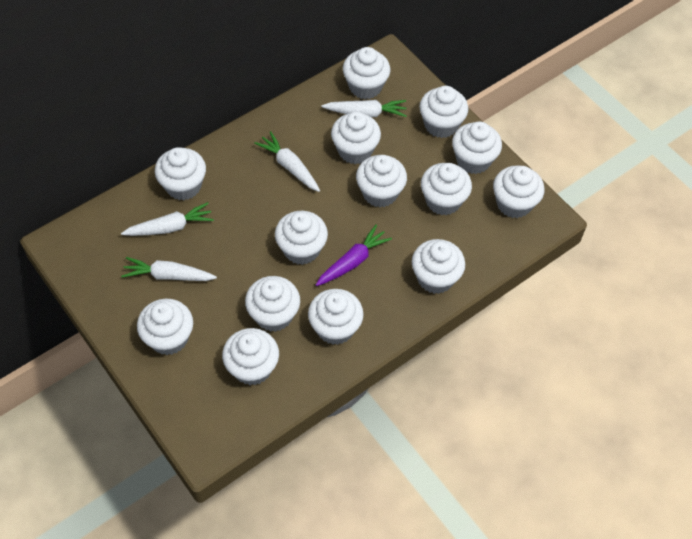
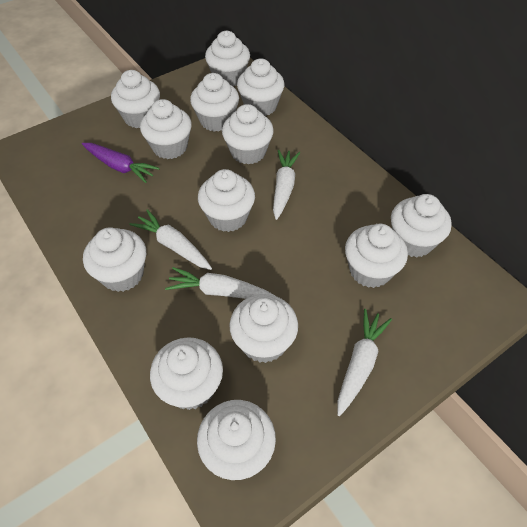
white cupcake: 14 -> 13

